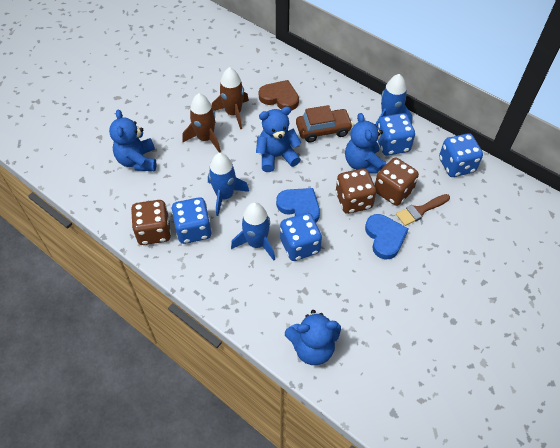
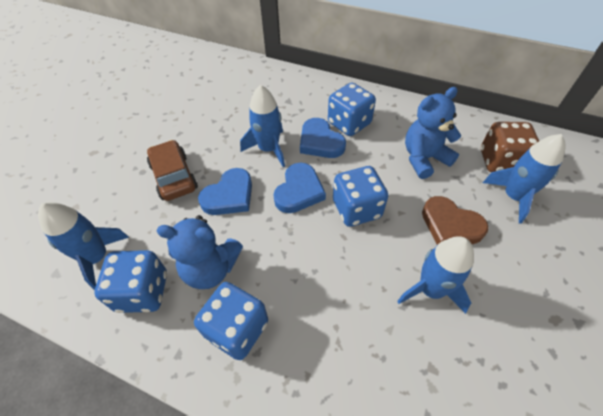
blue heart: 2 -> 3
blue rocket: 3 -> 4
blue teddy bear: 4 -> 2
brown brush: 1 -> 0
brown dice: 3 -> 1
brown rocket: 2 -> 0

